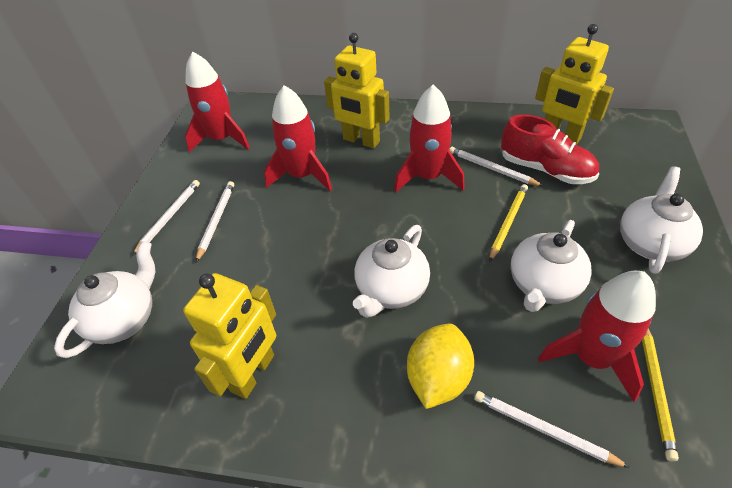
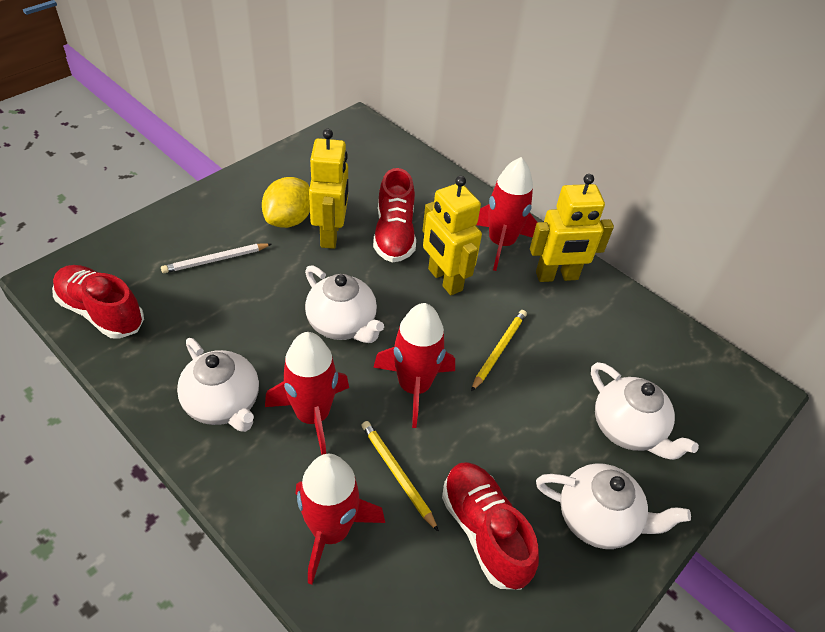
red shoe: 1 -> 3
white pencil: 4 -> 1

